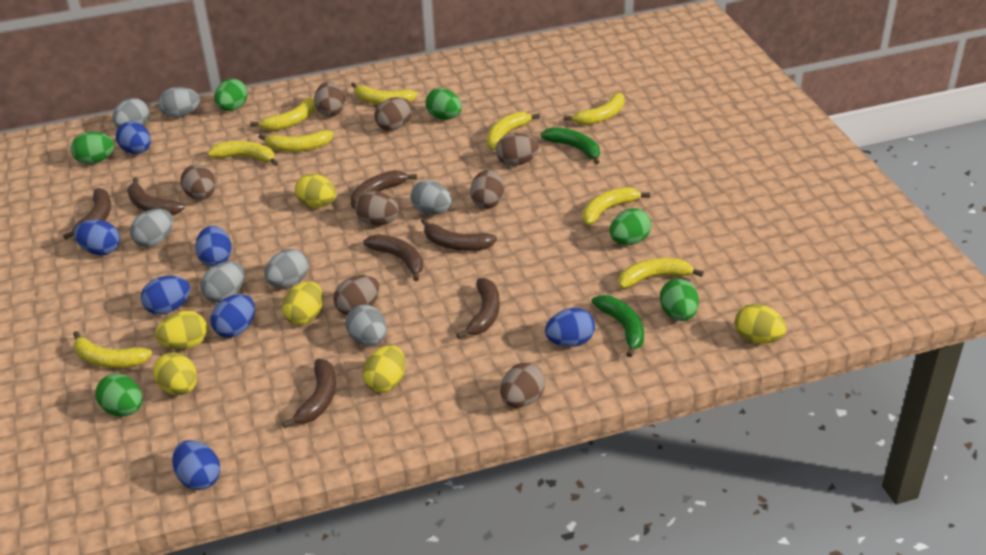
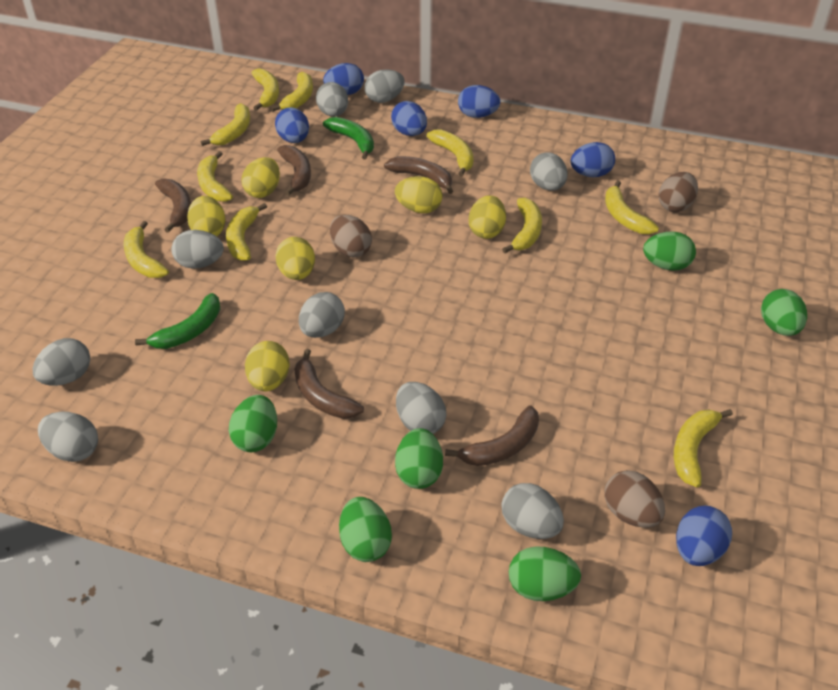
blue egg: 7 -> 6
brown banana: 7 -> 5
brown egg: 8 -> 3
grey egg: 7 -> 9
yellow banana: 9 -> 10

